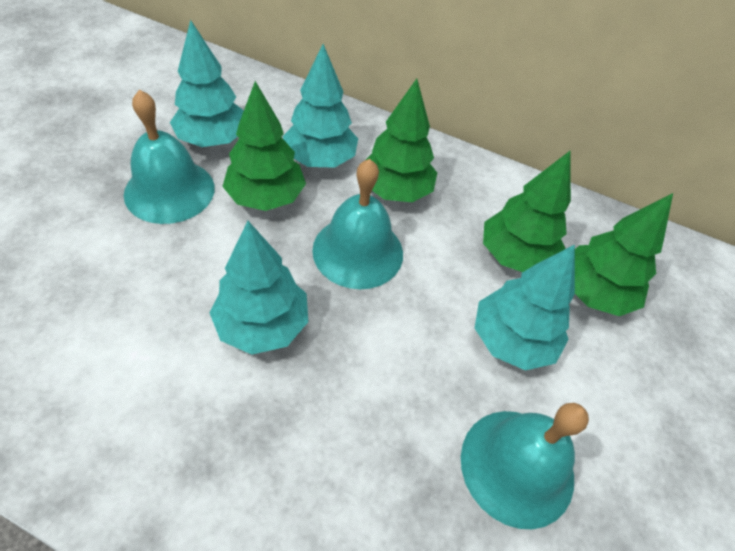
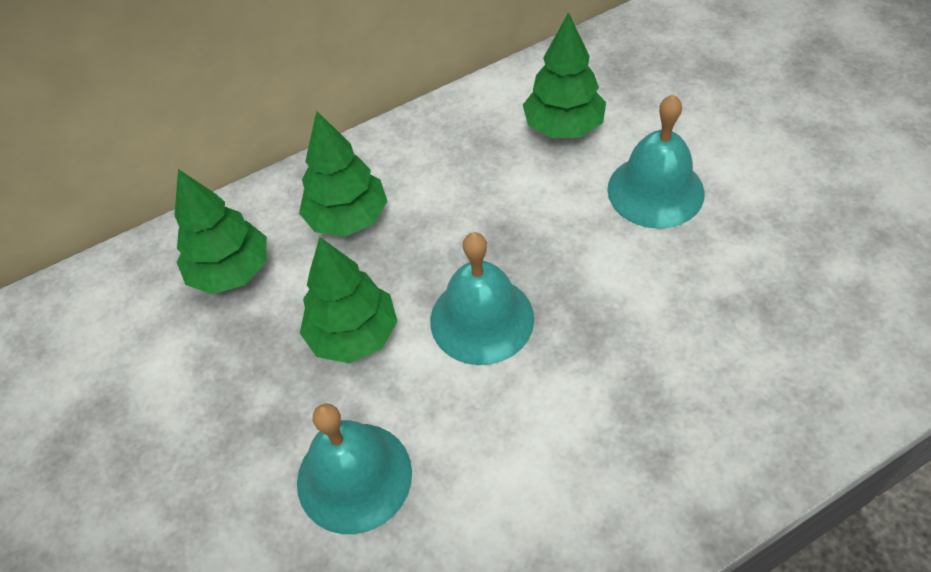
turquoise tree: 4 -> 0

